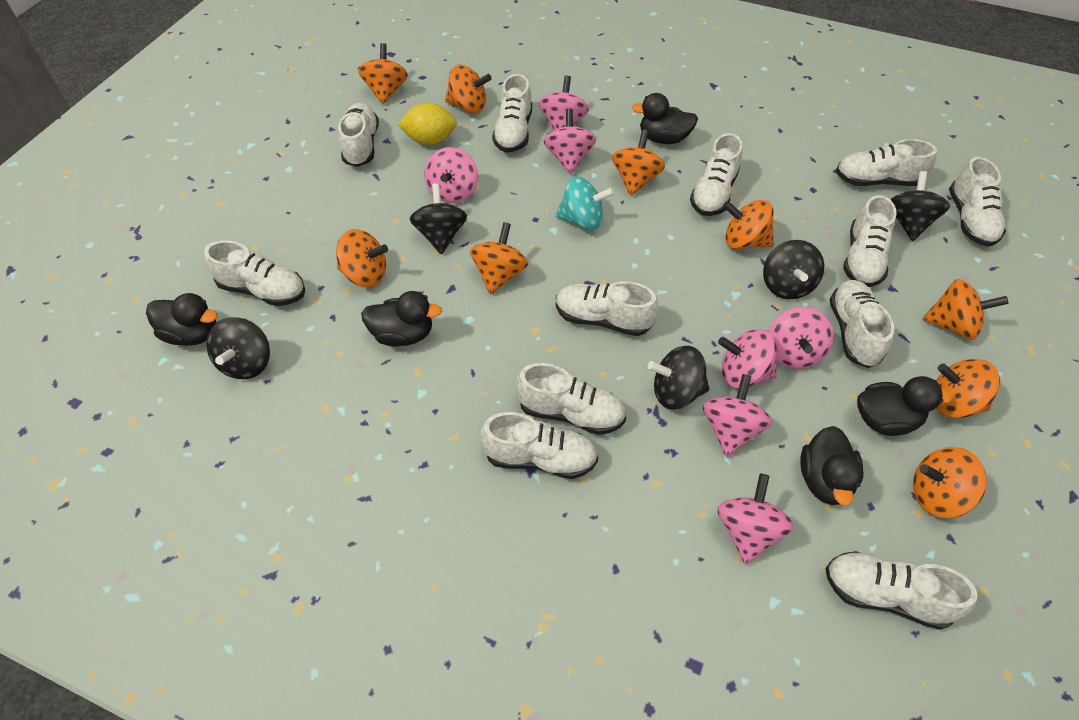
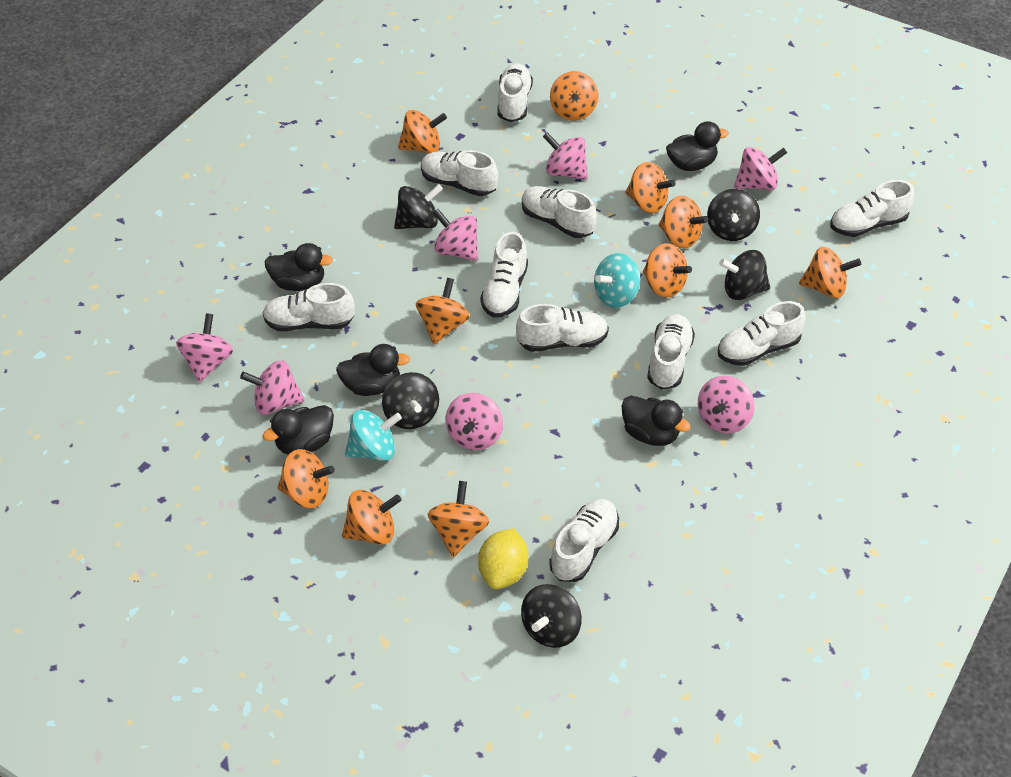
orange spinning top: 9 -> 10
turquoise spinning top: 1 -> 2
white shoe: 12 -> 10

